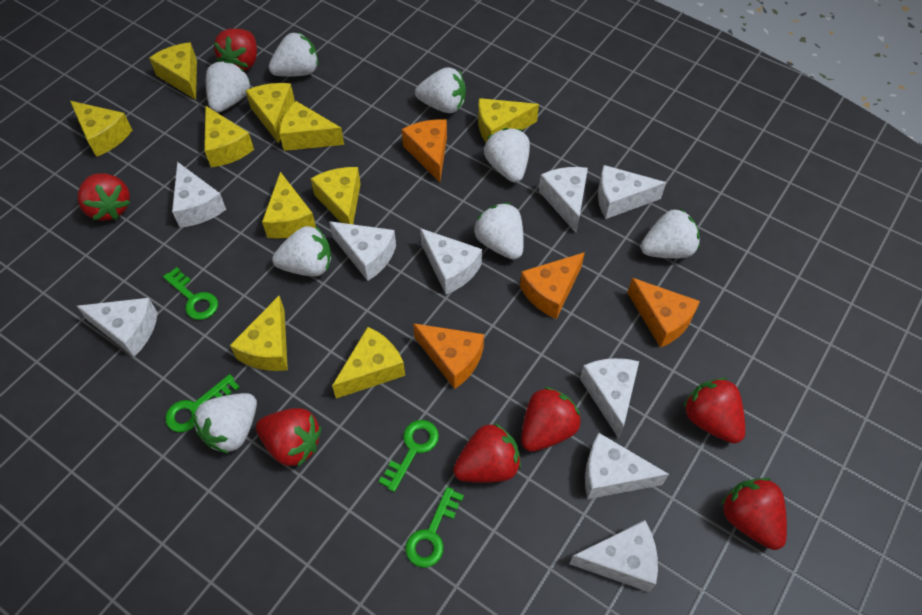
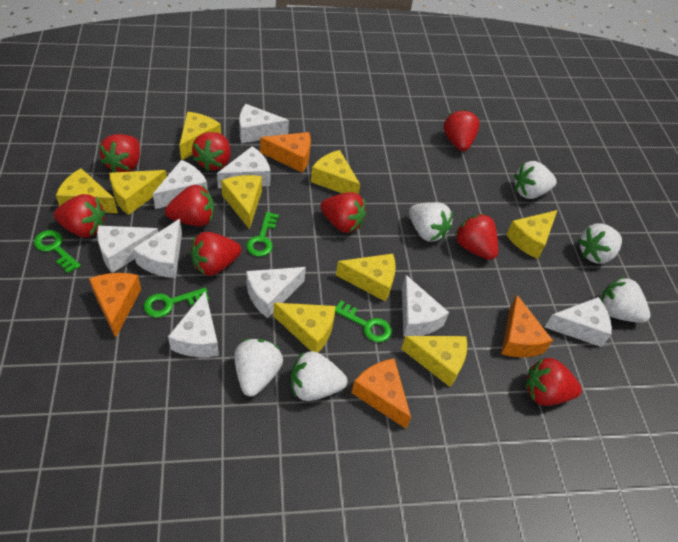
red strawberry: 7 -> 9
white strawberry: 8 -> 6
yellow cheese: 10 -> 9

